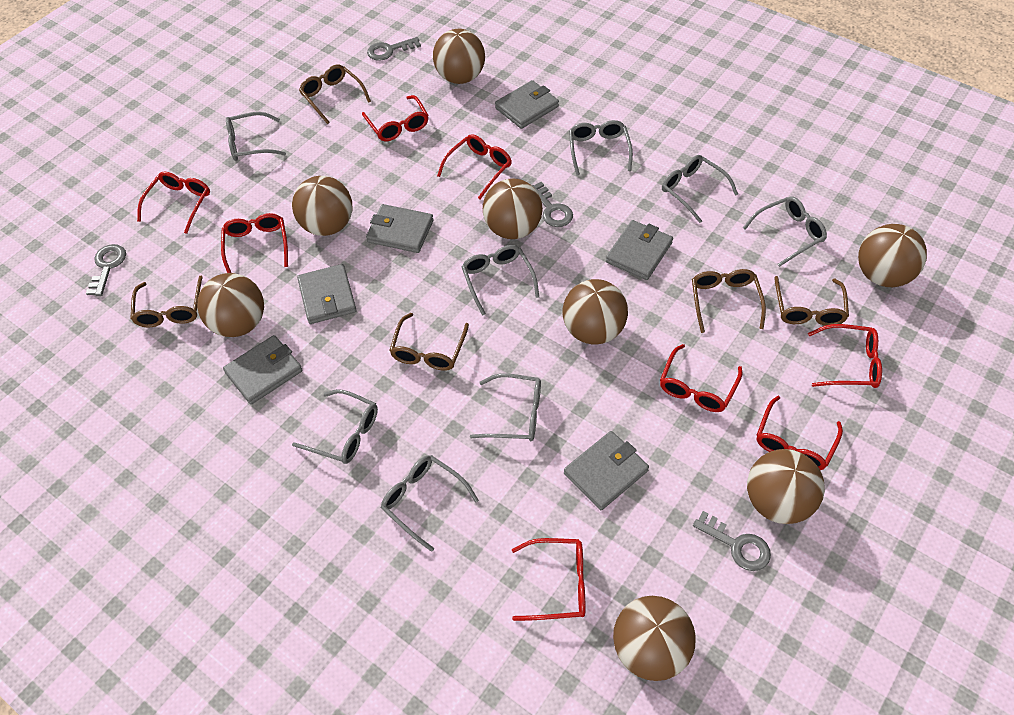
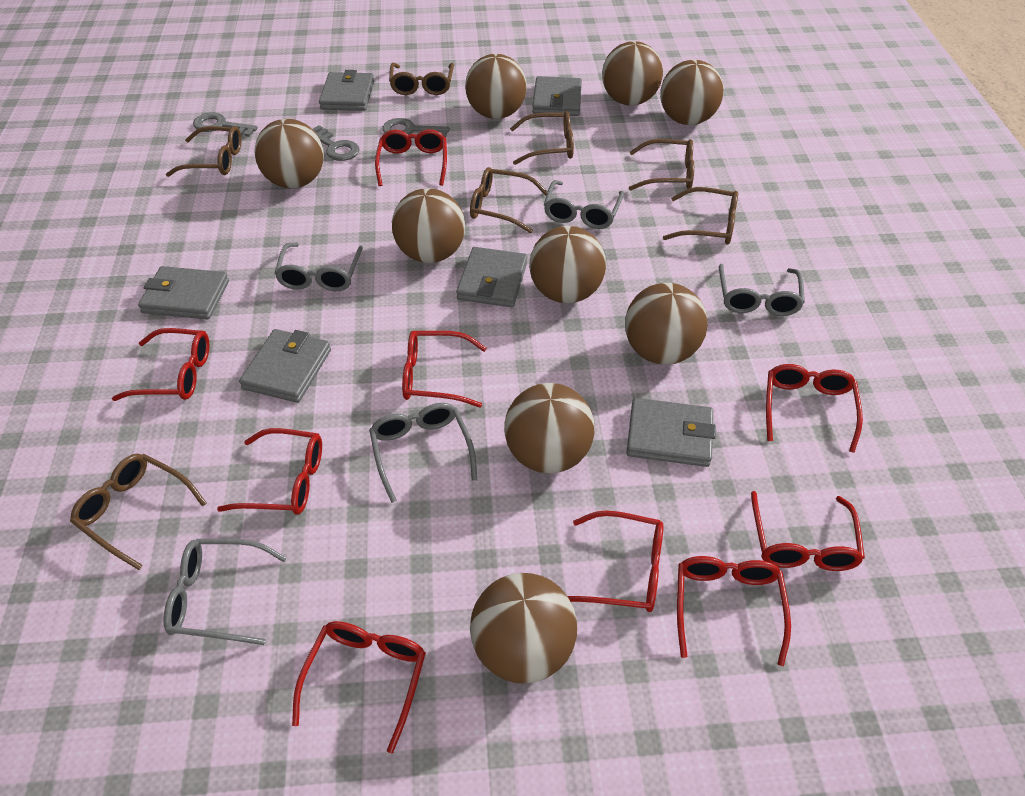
brown ball: 8 -> 9
brown glasses: 5 -> 7
grey glasses: 8 -> 5
grey key: 4 -> 3
red glasses: 8 -> 9

